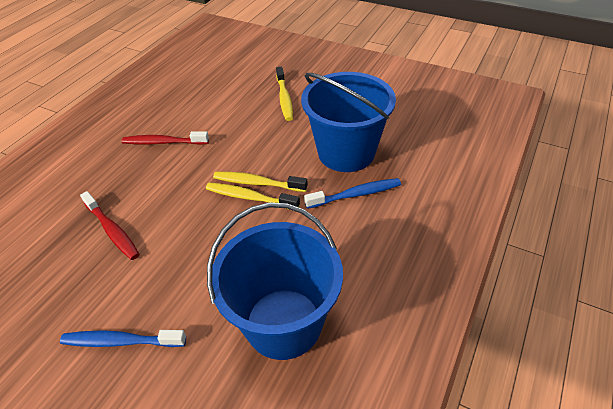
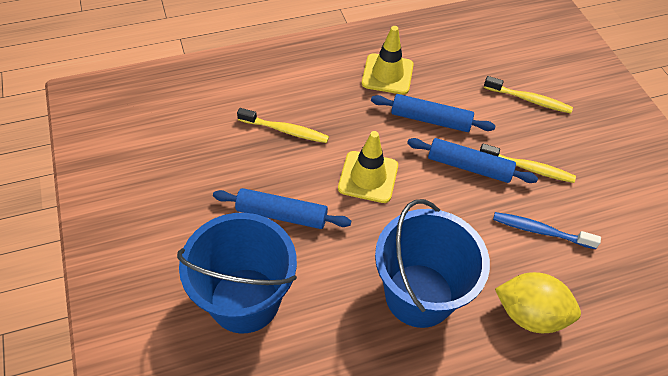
blue rolling pin: 0 -> 3
blue toothbrush: 2 -> 1
red toothbrush: 2 -> 0
yellow lemon: 0 -> 1
yellow traffic cone: 0 -> 2

